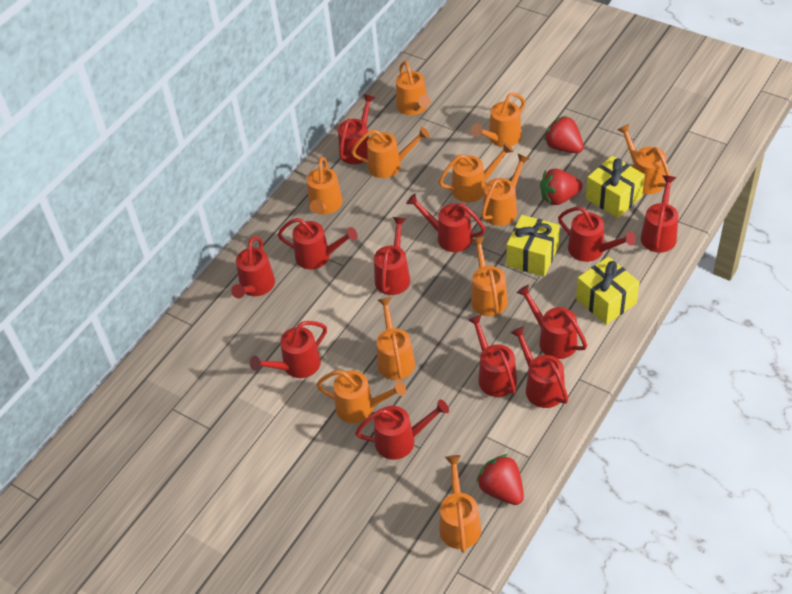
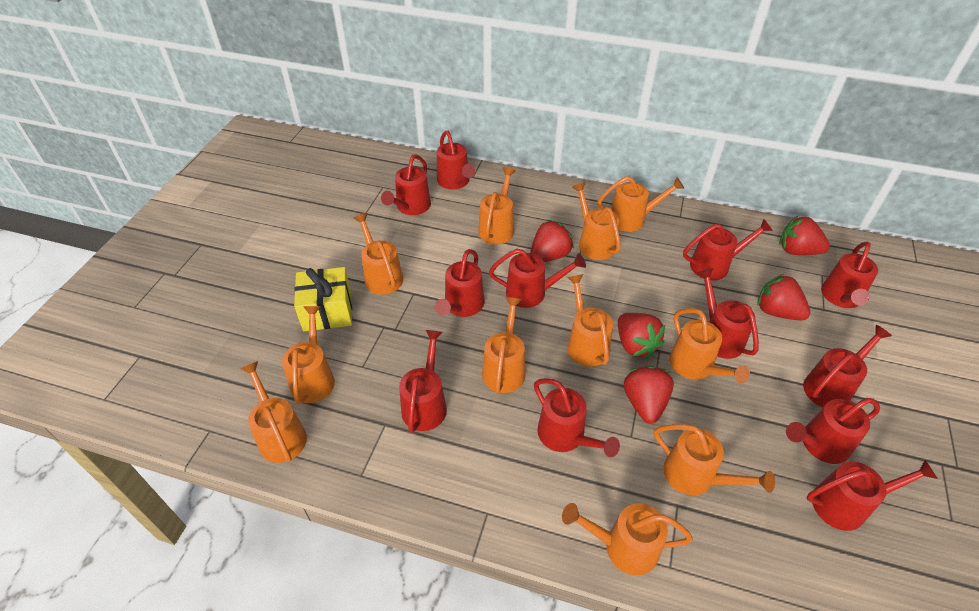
red strawberry: 3 -> 5
yellow gift: 3 -> 1

